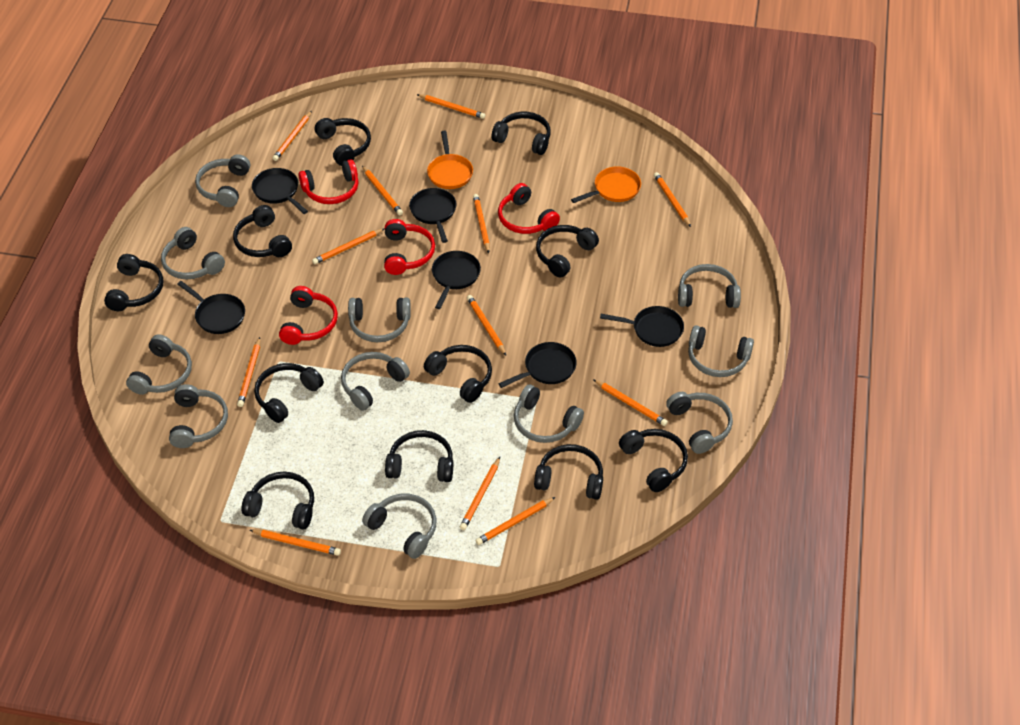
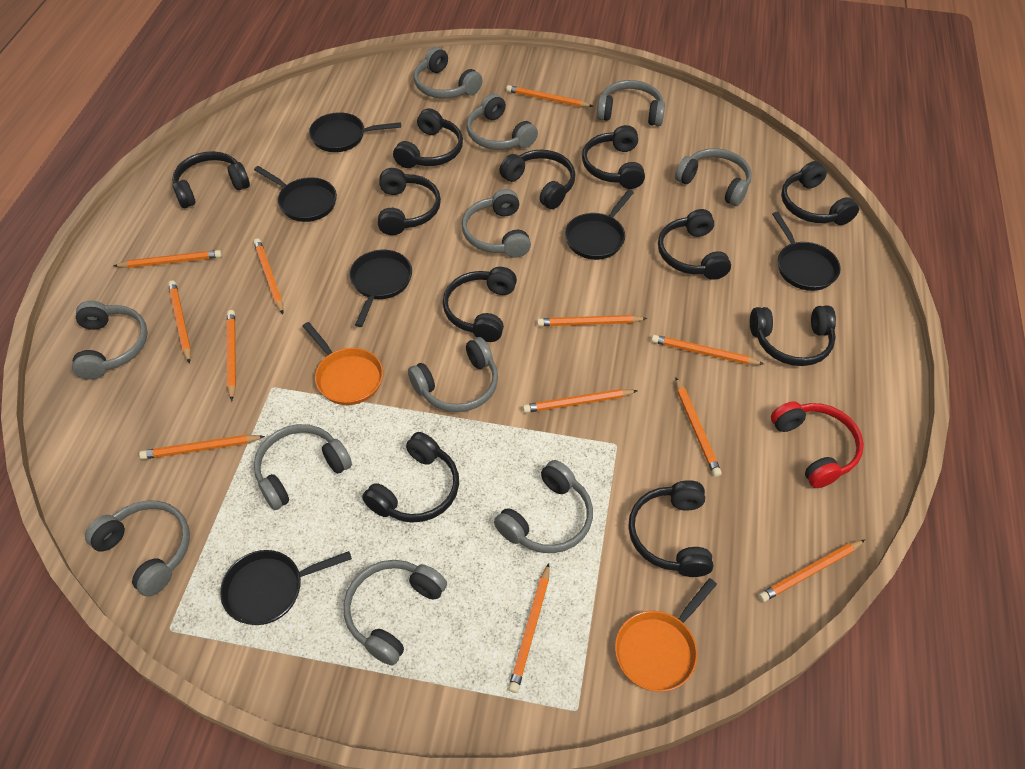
red headphones: 4 -> 1

